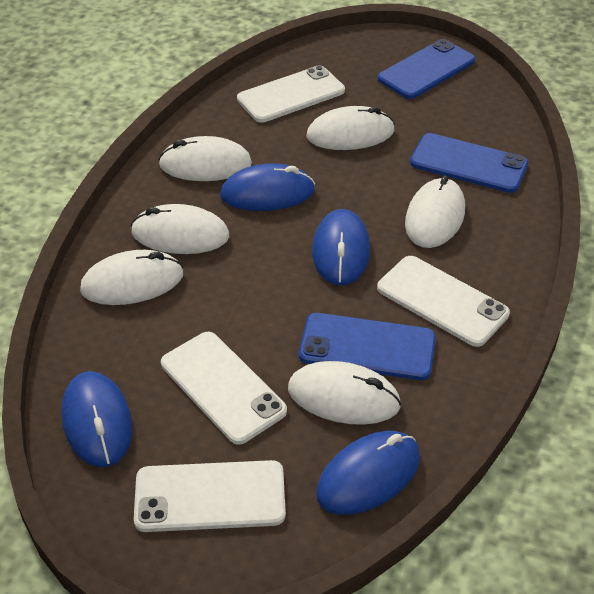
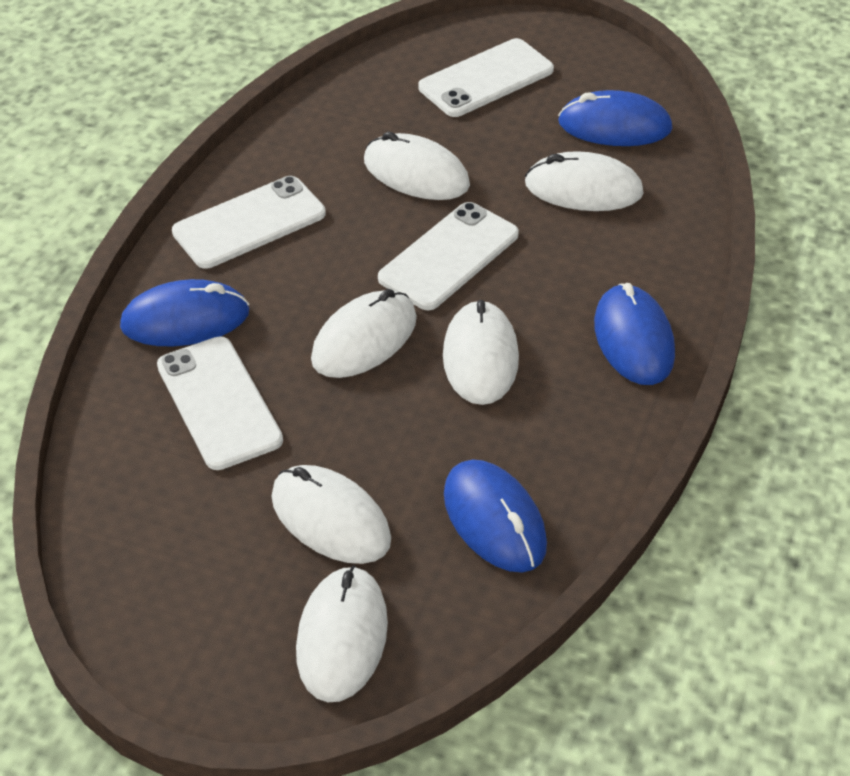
blue phone: 3 -> 0

